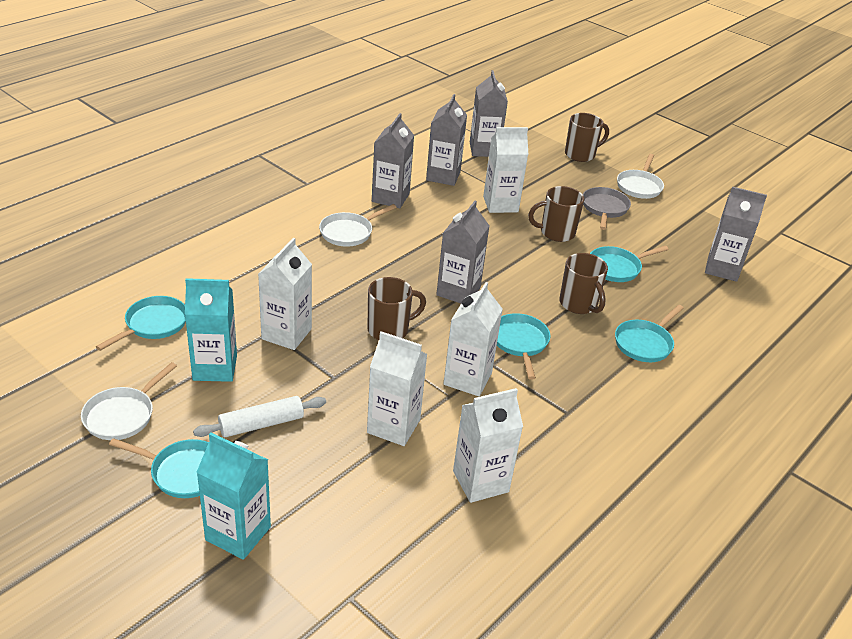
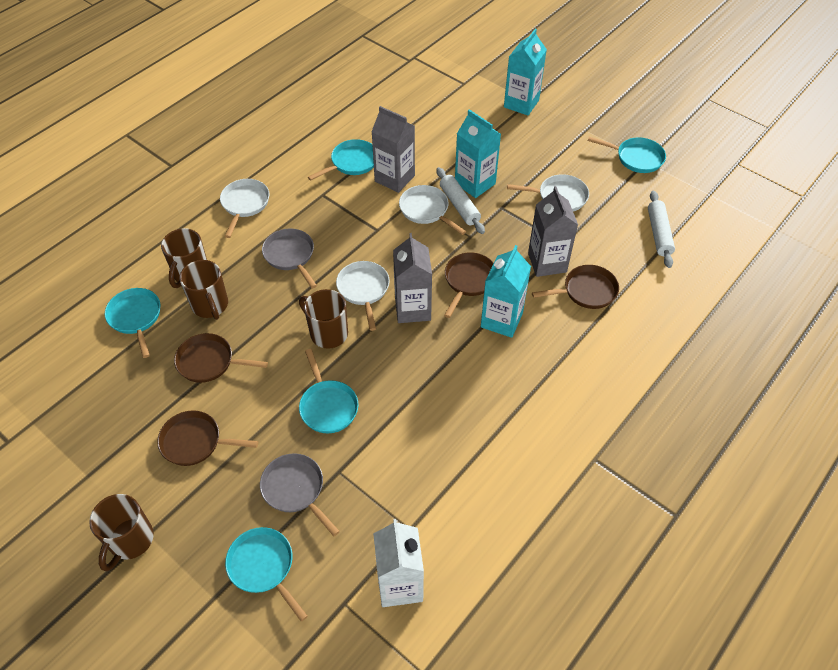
brown pan: 0 -> 4
grey carton: 5 -> 3
grey pan: 1 -> 2
turquoise carton: 2 -> 3
white carton: 5 -> 1
white pan: 3 -> 4
white rolling pin: 1 -> 2

